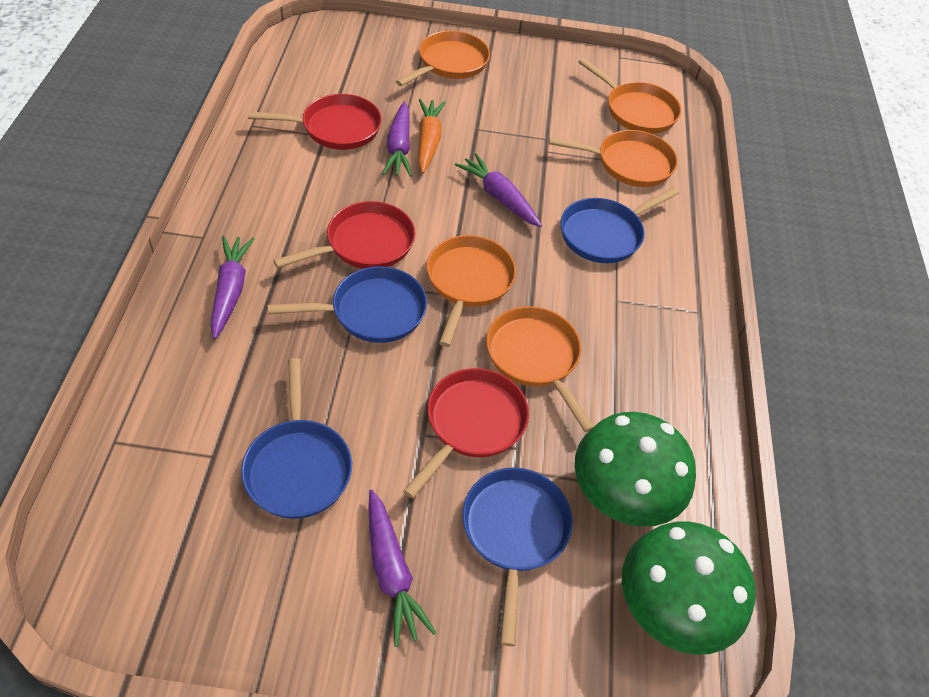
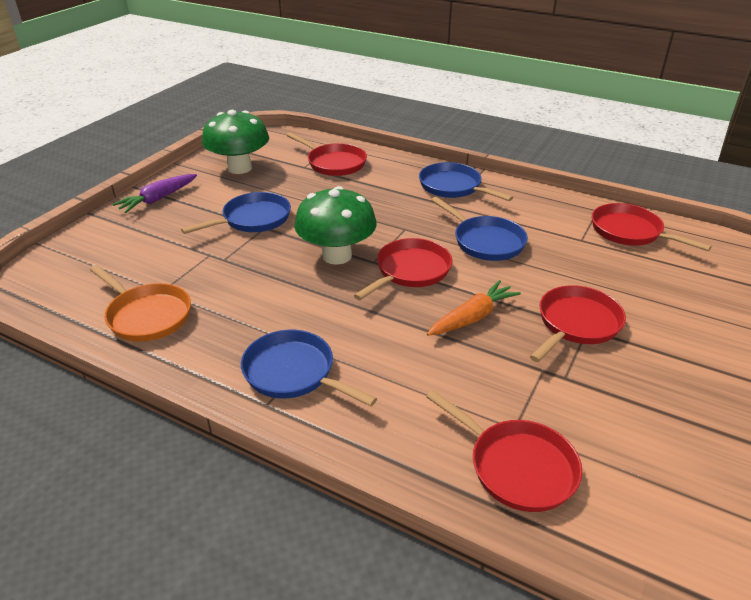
orange pan: 5 -> 1
purple carrot: 4 -> 1
red pan: 3 -> 5

